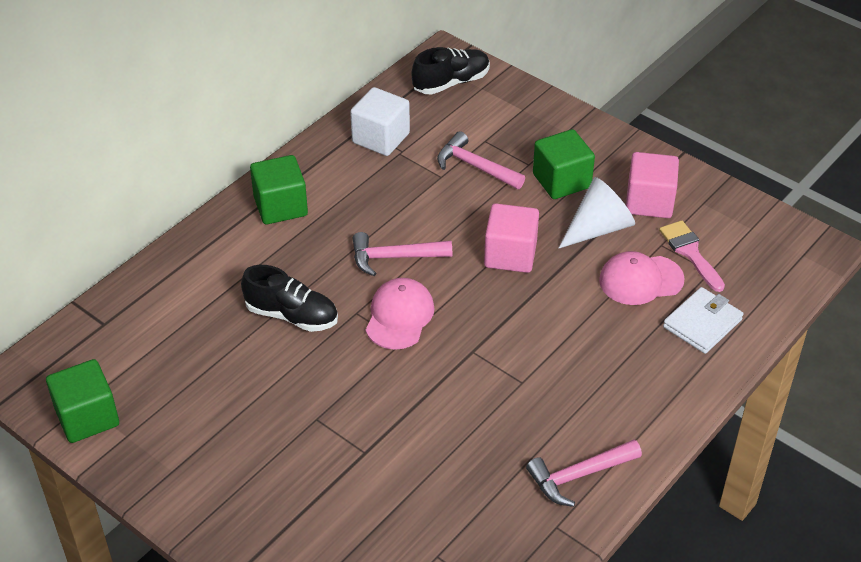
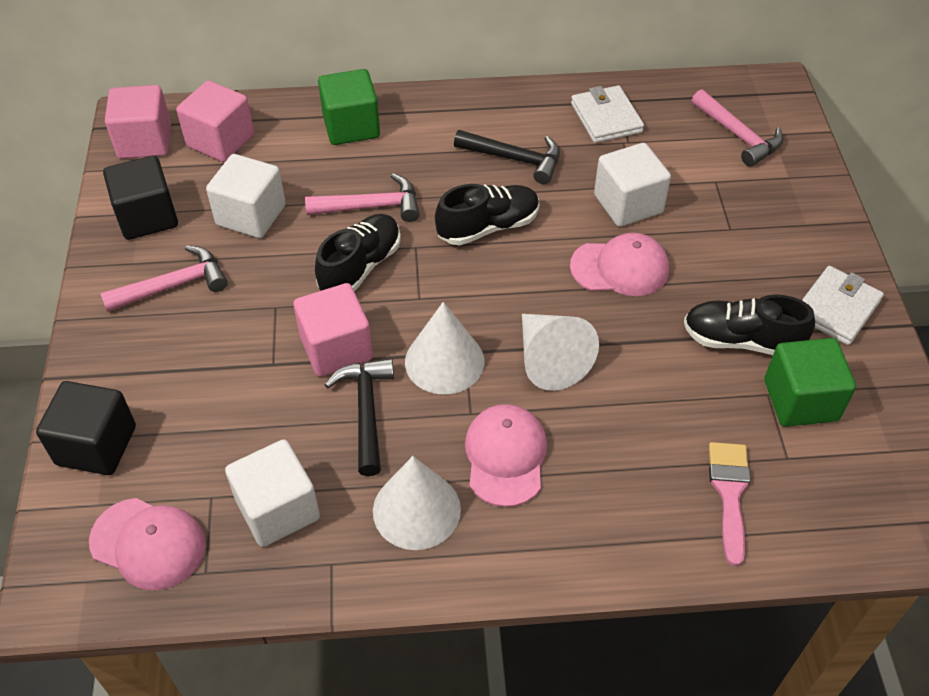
black cube: 0 -> 2
black hammer: 0 -> 2
black shoe: 2 -> 3
green cube: 3 -> 2
pink cap: 2 -> 3
pink cube: 2 -> 3
white cone: 1 -> 3
white cube: 1 -> 3
white wallet: 1 -> 2

